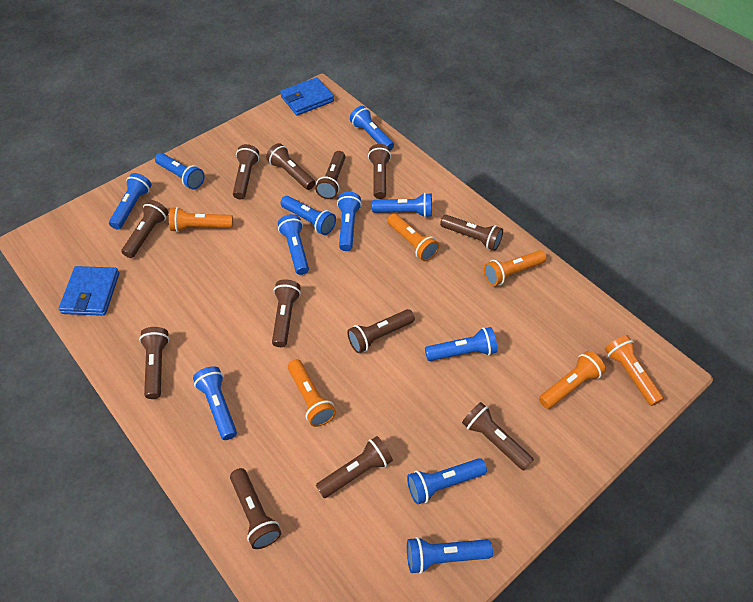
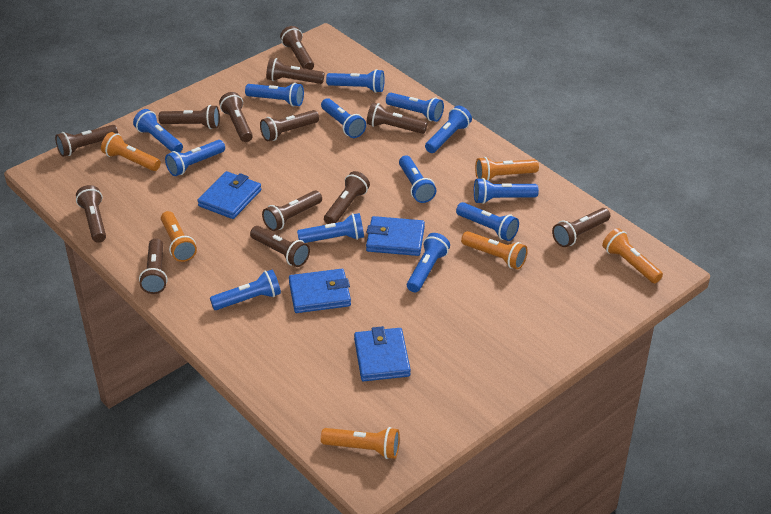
blue flashlight: 11 -> 13
blue wallet: 2 -> 4
brown flashlight: 12 -> 13

